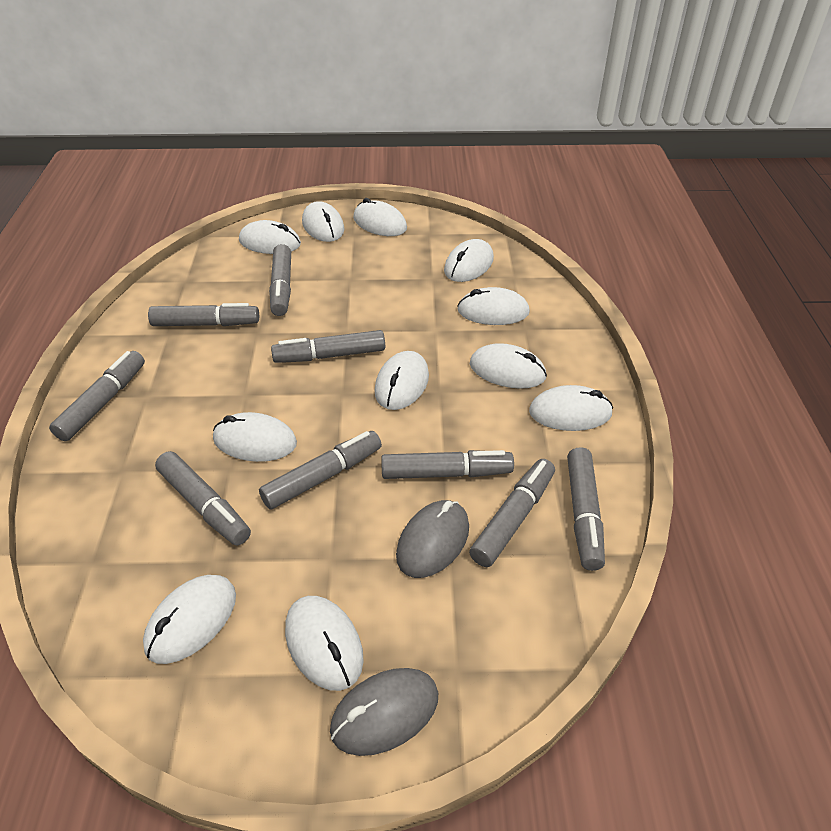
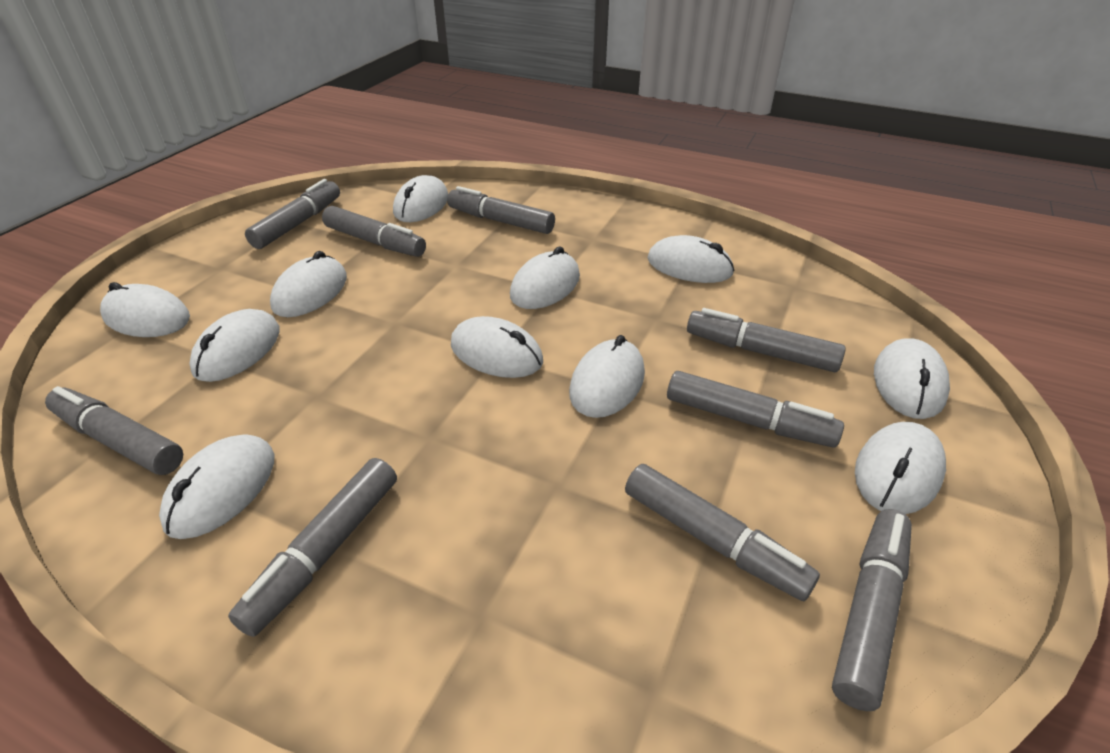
grey mouse: 2 -> 0

